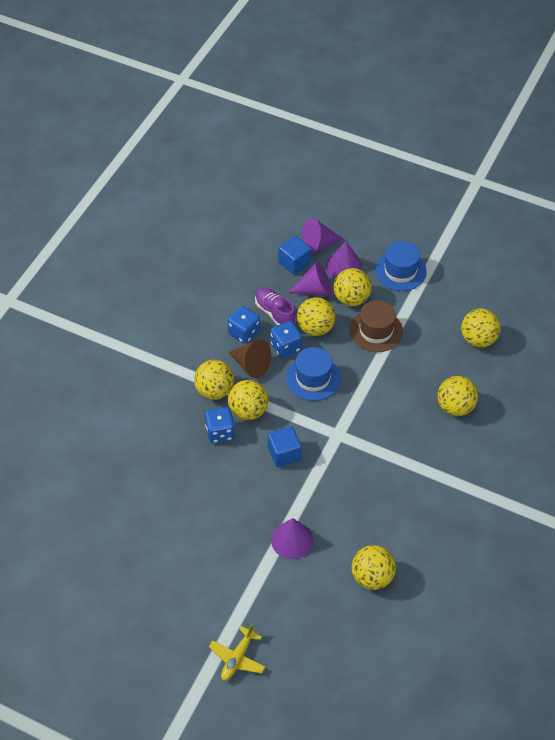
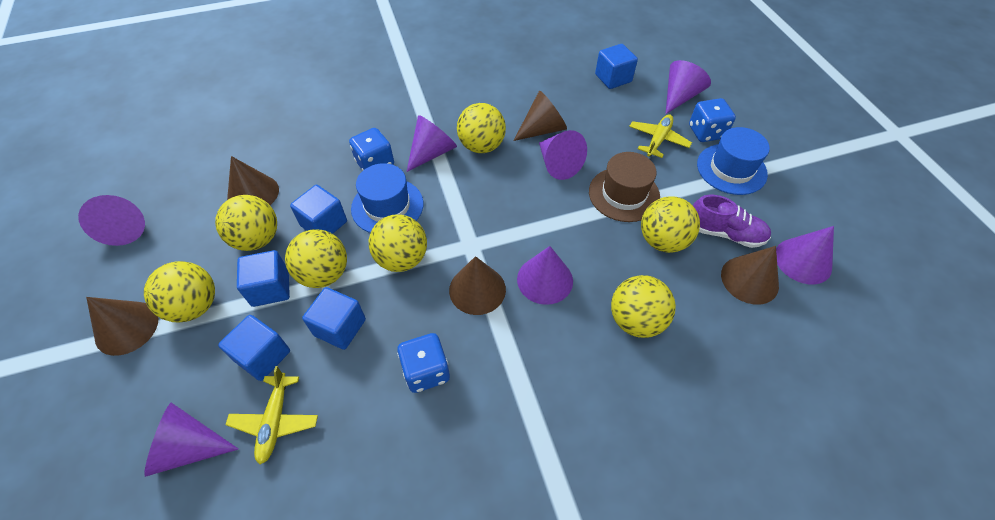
blue cube: 2 -> 5
brown cone: 1 -> 5
purple cone: 4 -> 7
yellow plane: 1 -> 2

